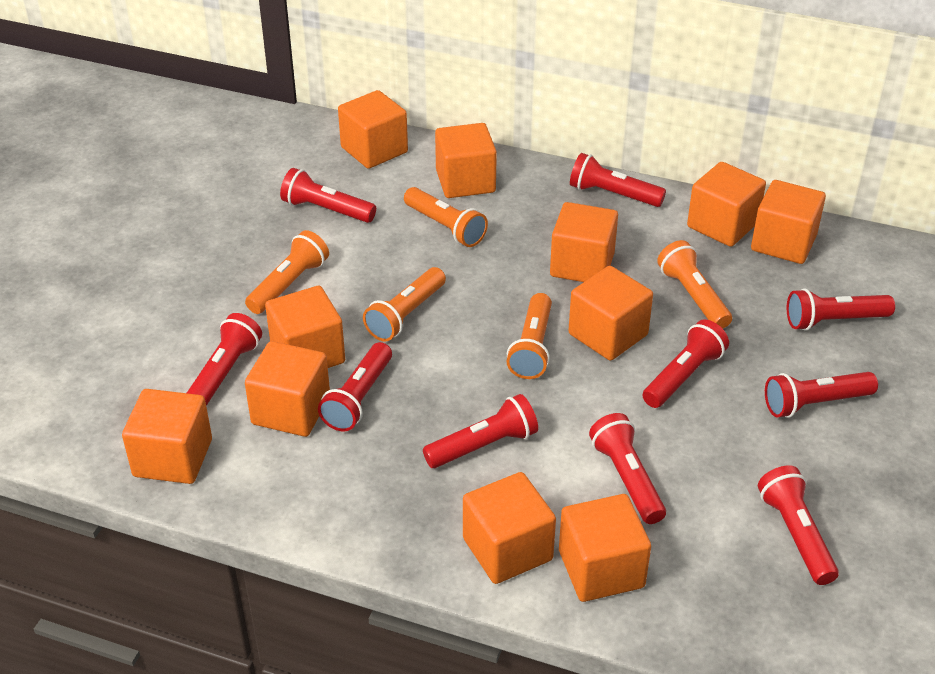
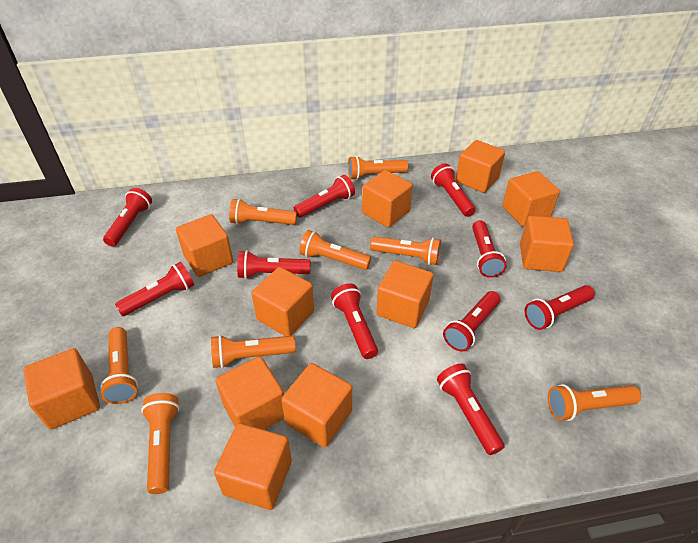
orange flashlight: 5 -> 8

